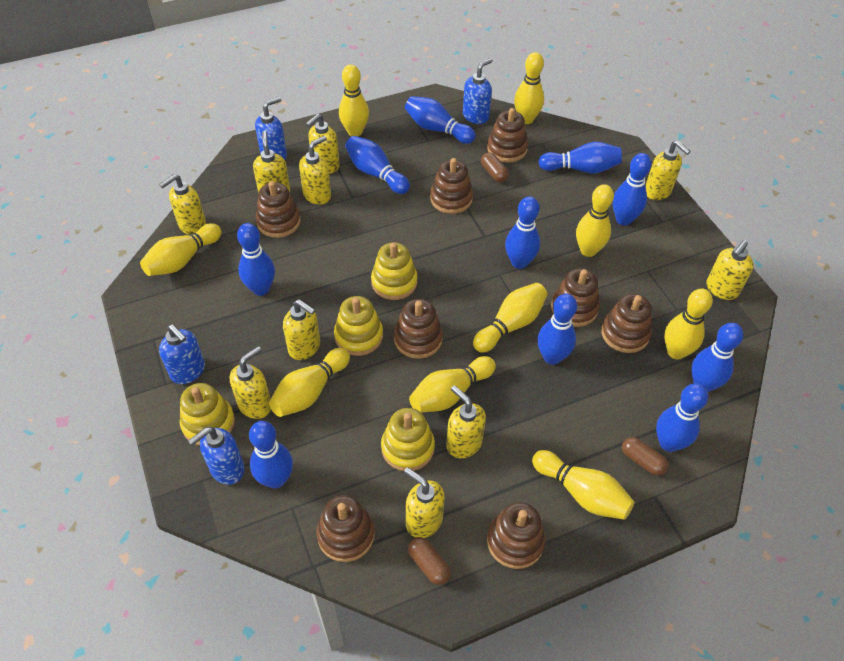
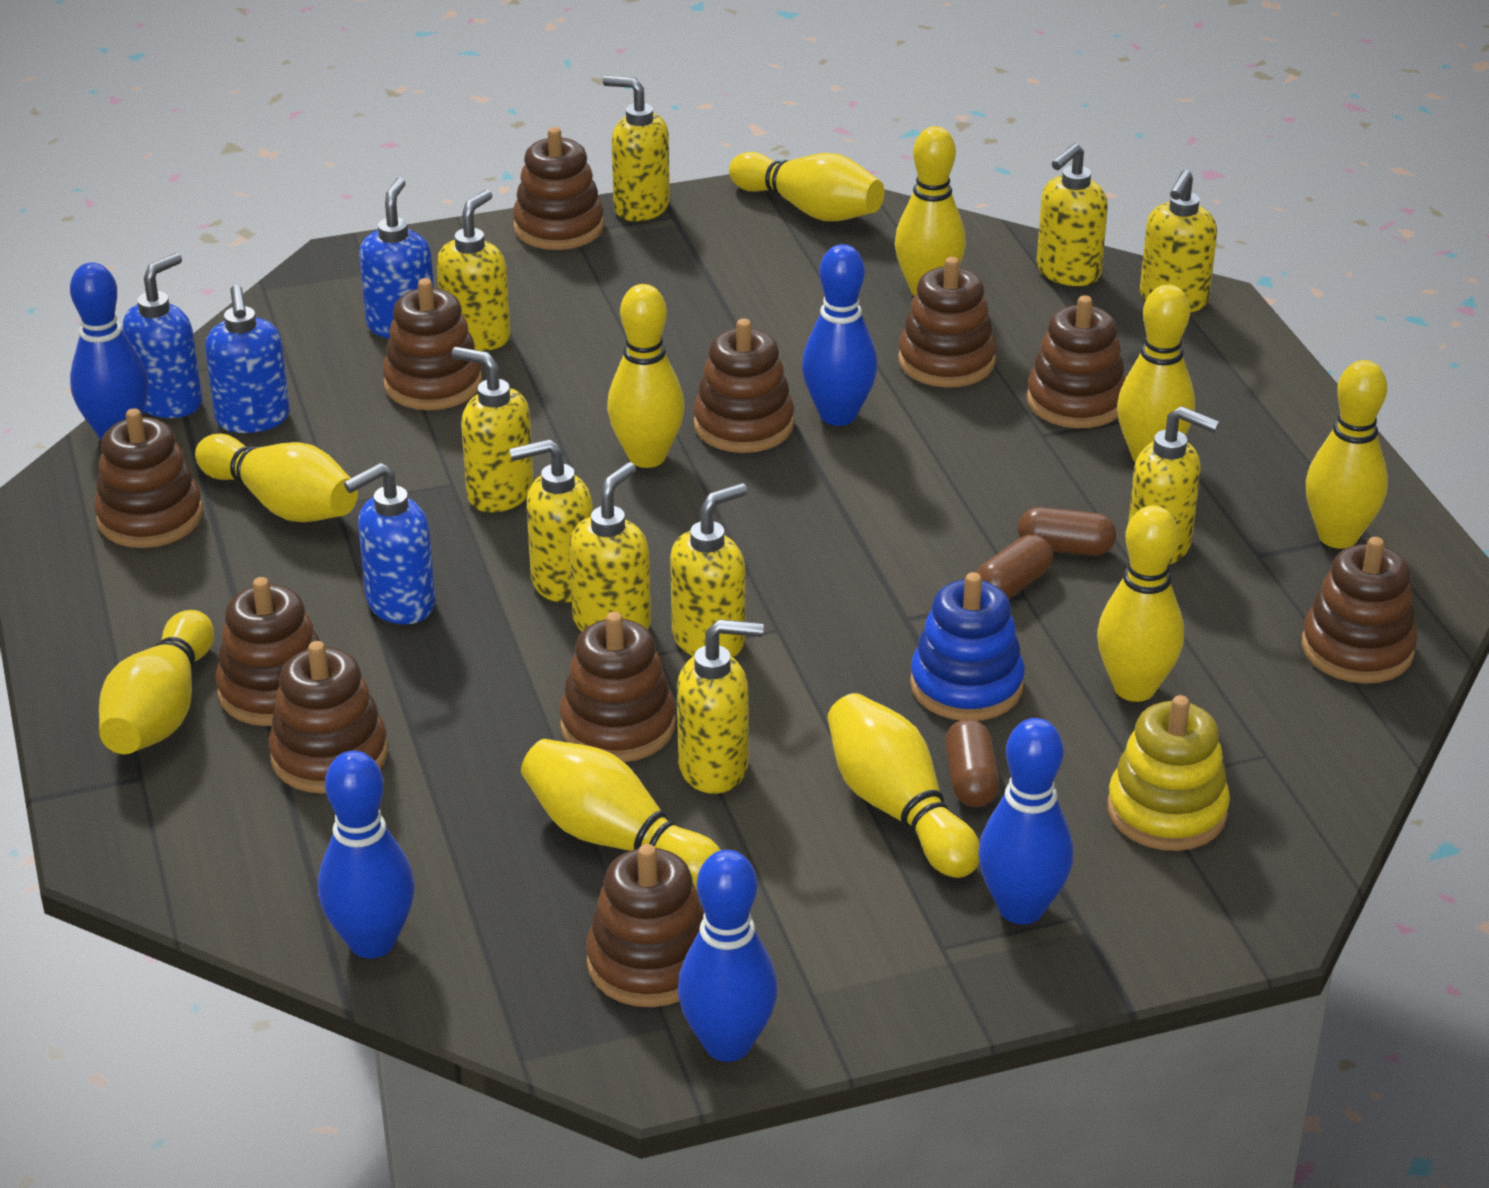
blue bowling pin: 10 -> 5
blue stacking toy: 0 -> 1
brown stacking toy: 8 -> 11
yellow bowling pin: 9 -> 10
yellow stacking toy: 4 -> 1

